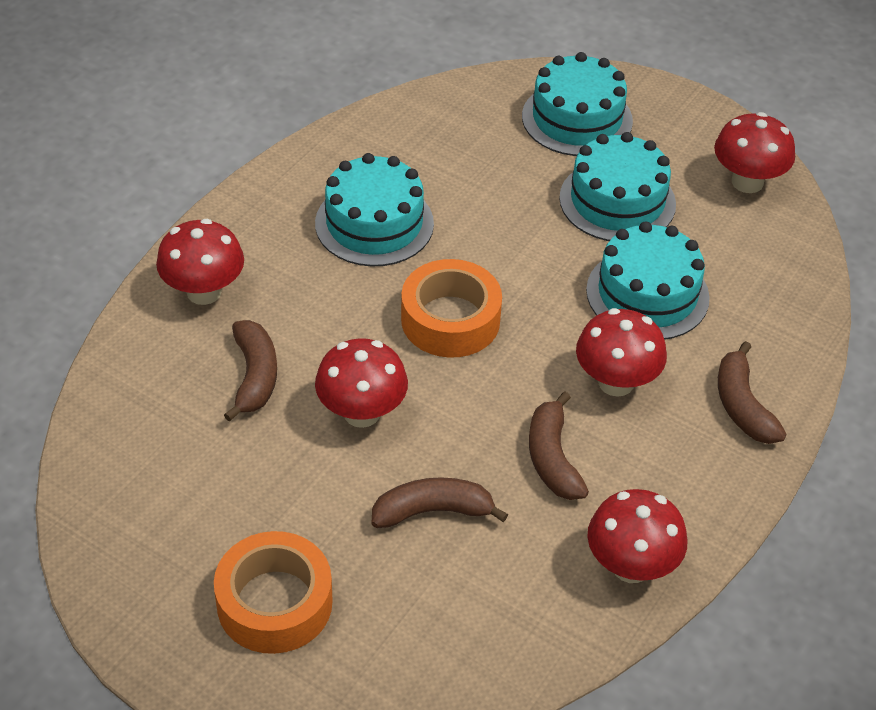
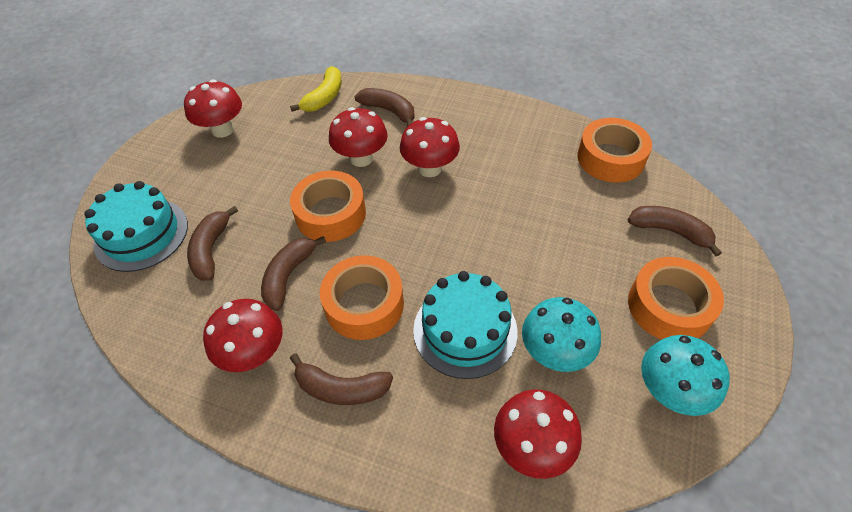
brown banana: 4 -> 5
orange tape: 2 -> 4
turquoise cake: 4 -> 2
turquoise mushroom: 0 -> 2
yellow banana: 0 -> 1

